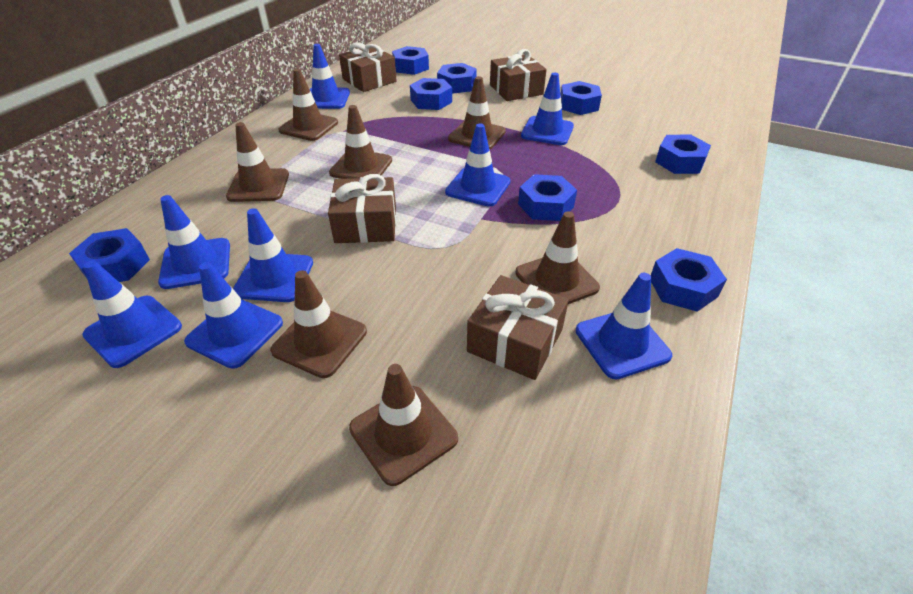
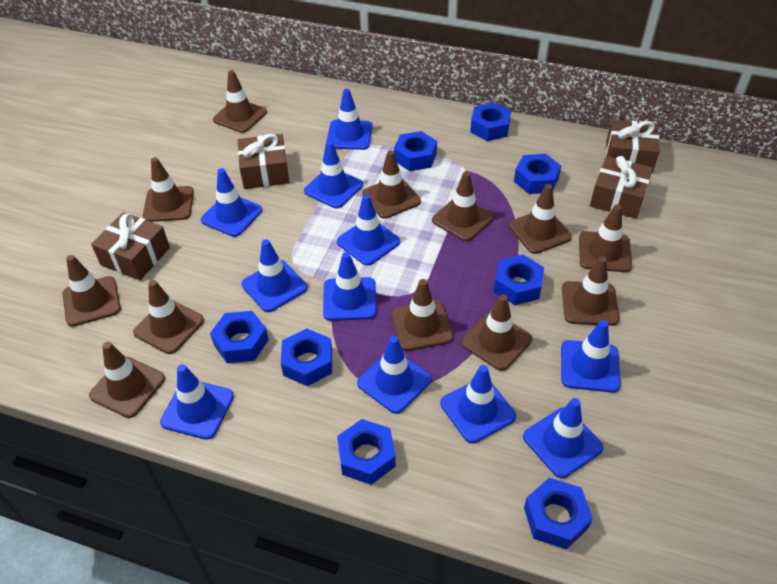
blue traffic cone: 8 -> 11
brown traffic cone: 7 -> 12

